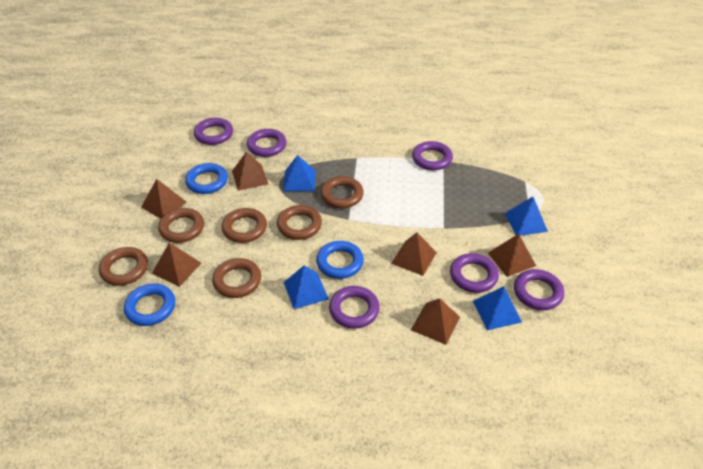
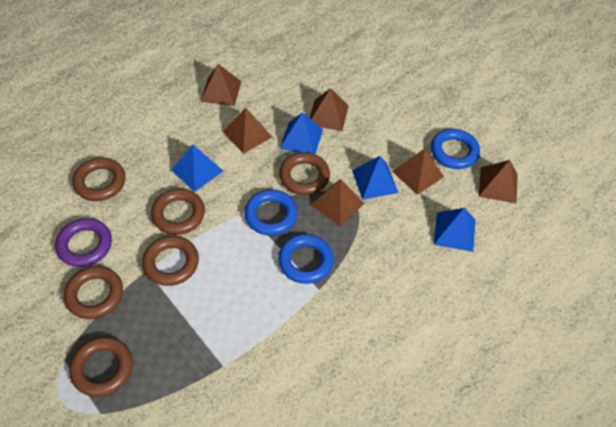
purple ring: 6 -> 1

